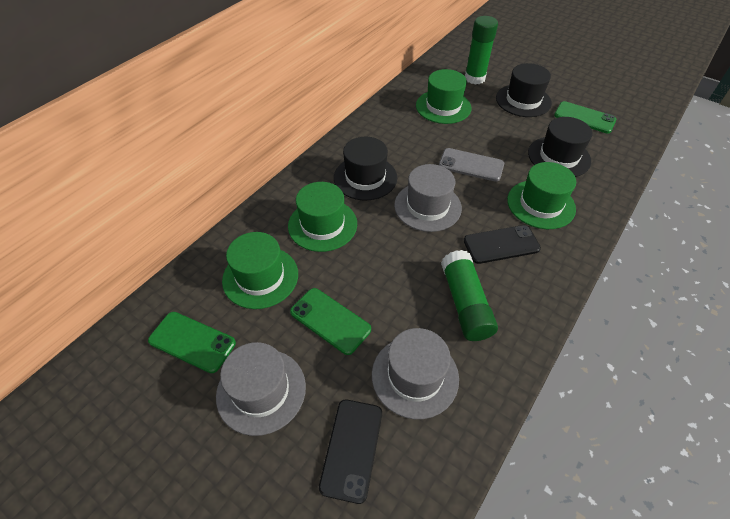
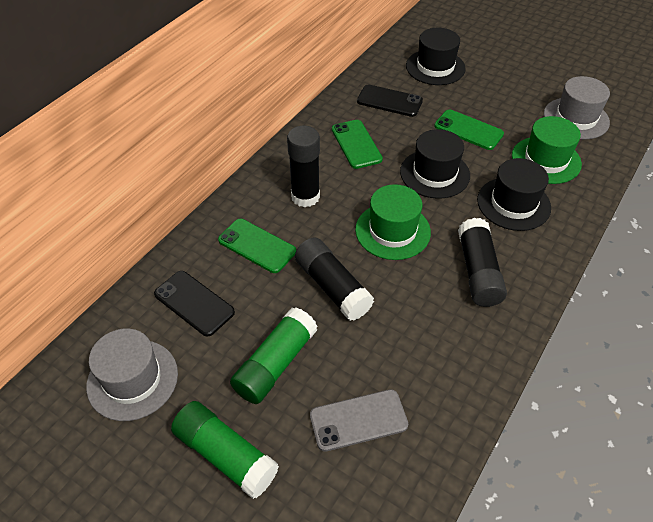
black glue stick: 0 -> 3
green hat: 4 -> 2
grey hat: 3 -> 2

